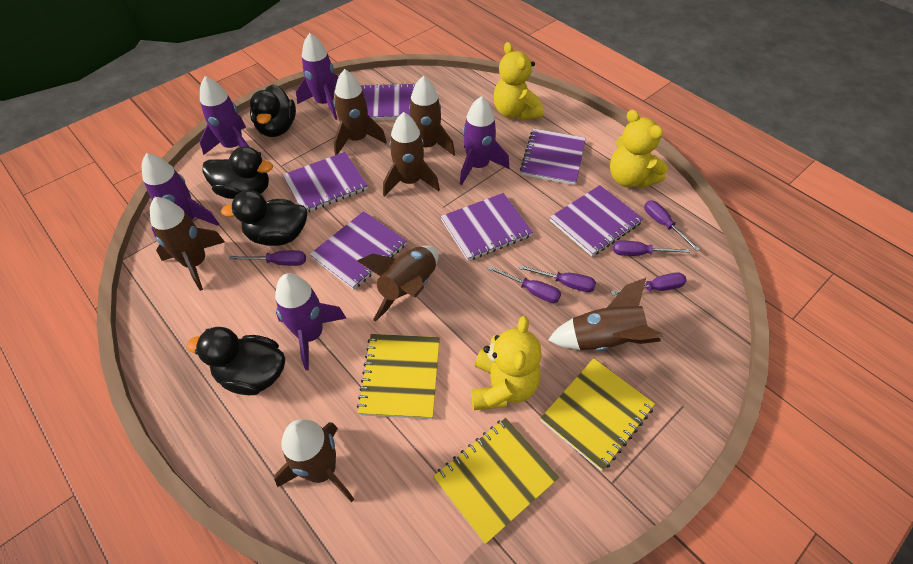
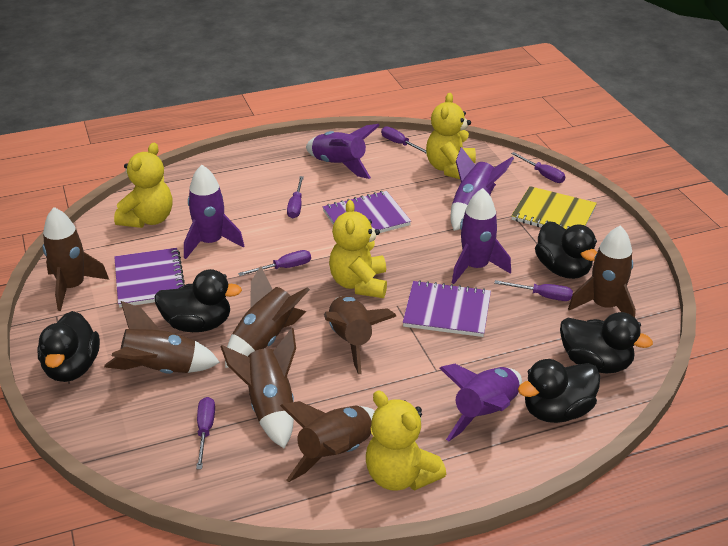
black duck: 4 -> 5
purple notebook: 6 -> 3
yellow notebook: 3 -> 1
yellow teddy bear: 3 -> 4

